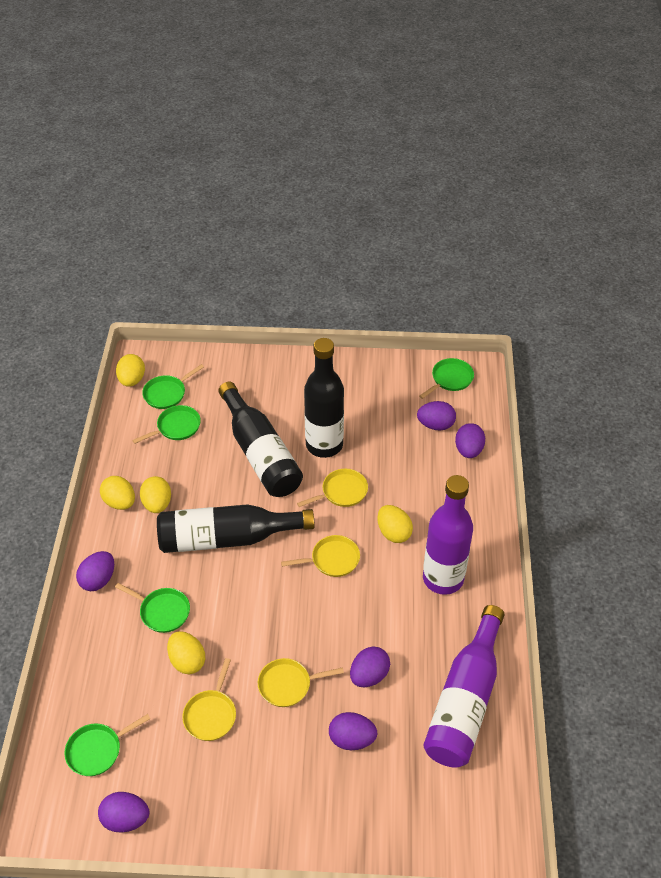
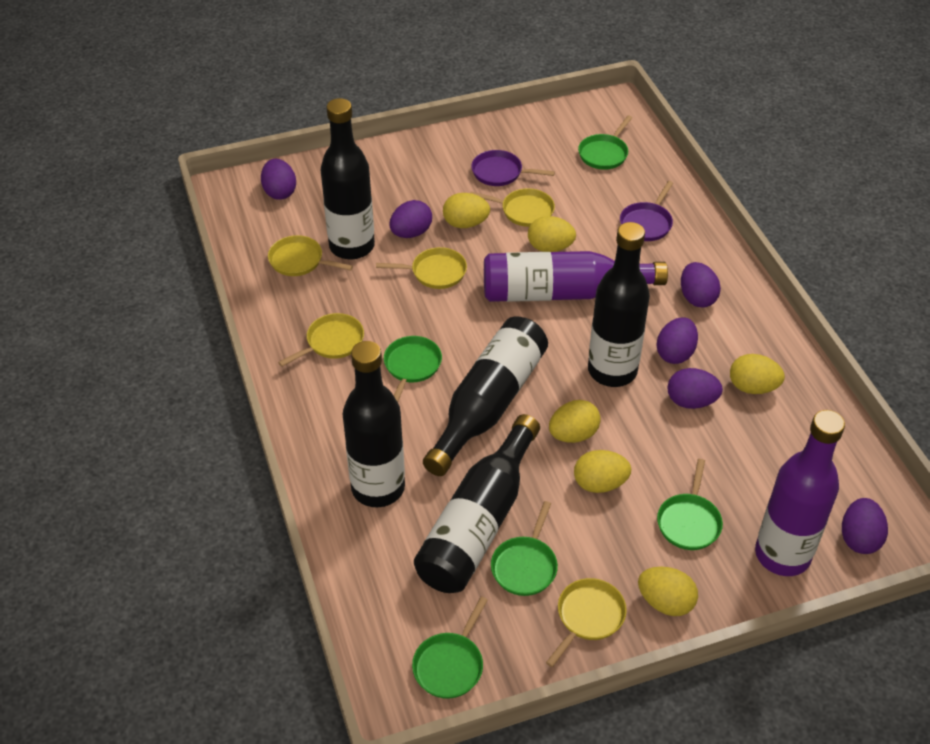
black bottle: 3 -> 5
purple pan: 0 -> 2
yellow egg: 5 -> 6
yellow pan: 4 -> 5

